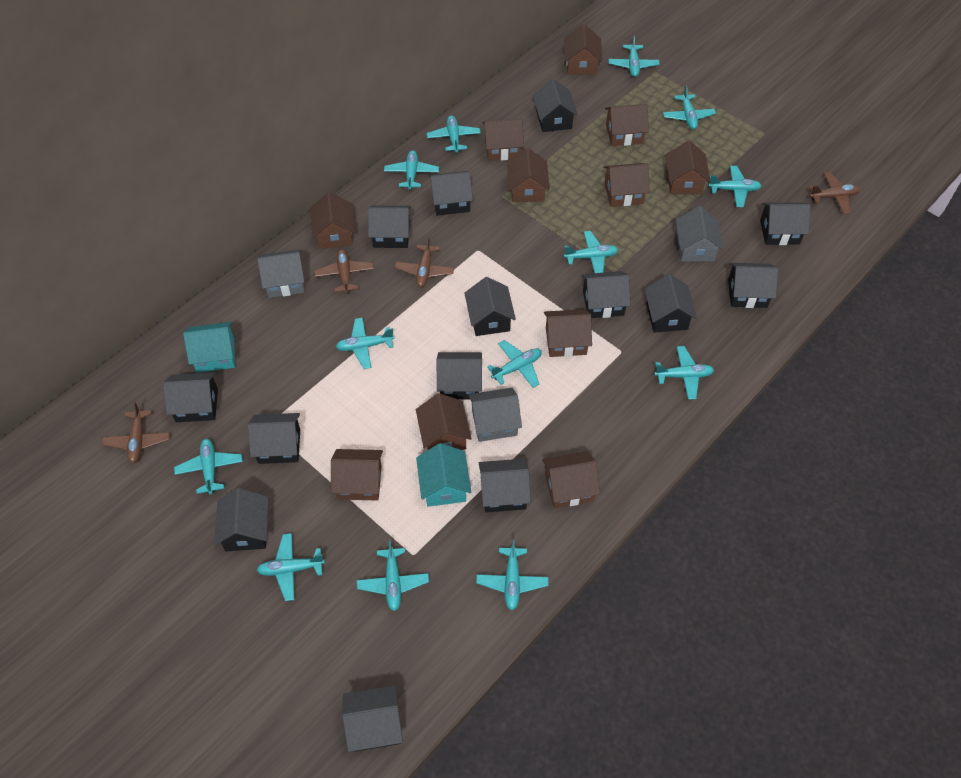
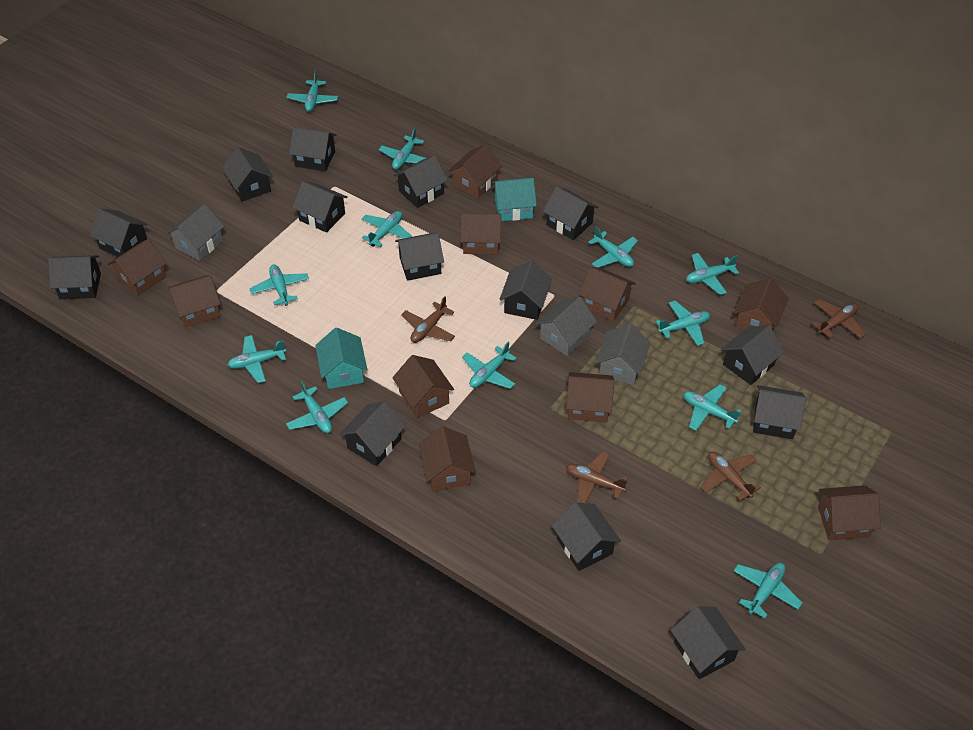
brown house: 11 -> 10
turquoise plane: 13 -> 12

